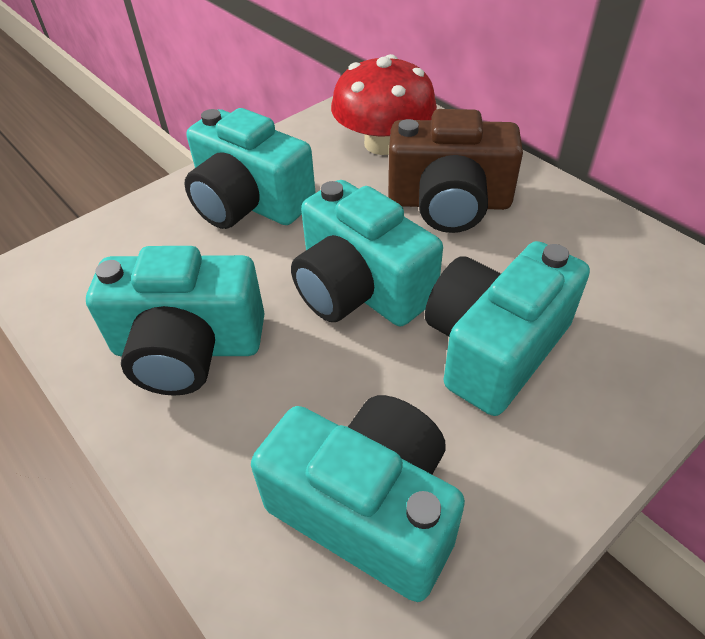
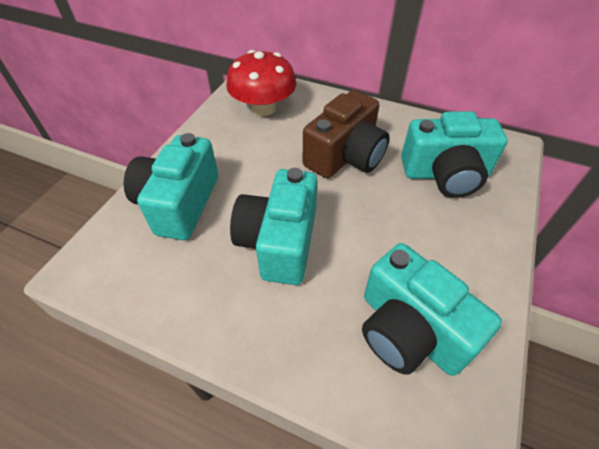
turquoise camera: 5 -> 4

